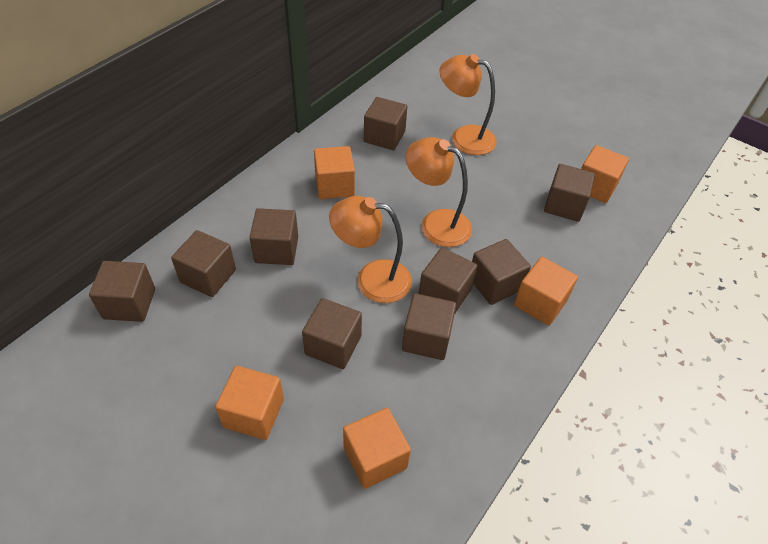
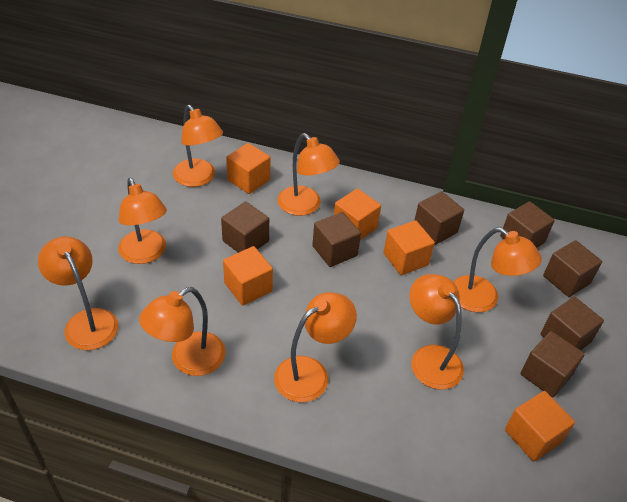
brown cube: 9 -> 7
orange lamp: 3 -> 8

